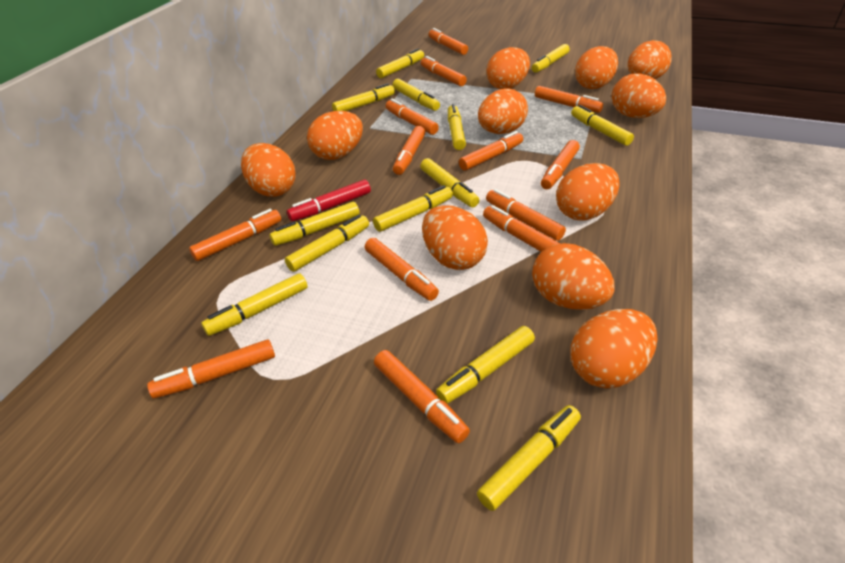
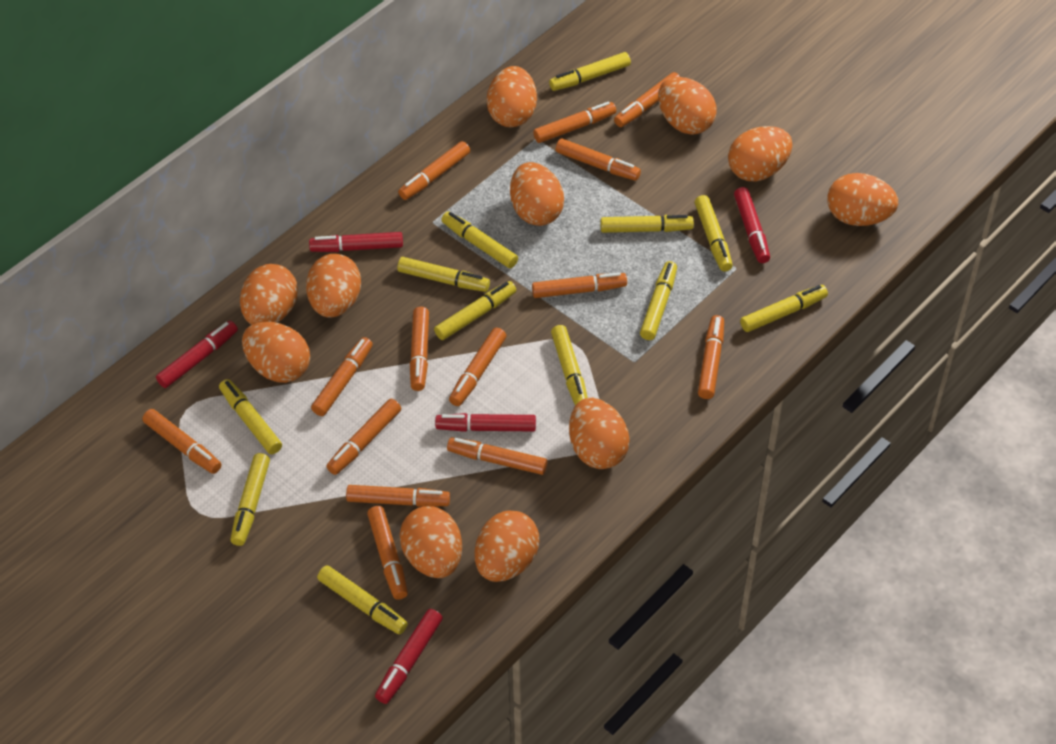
orange marker: 13 -> 14
red marker: 1 -> 5
yellow marker: 13 -> 12

